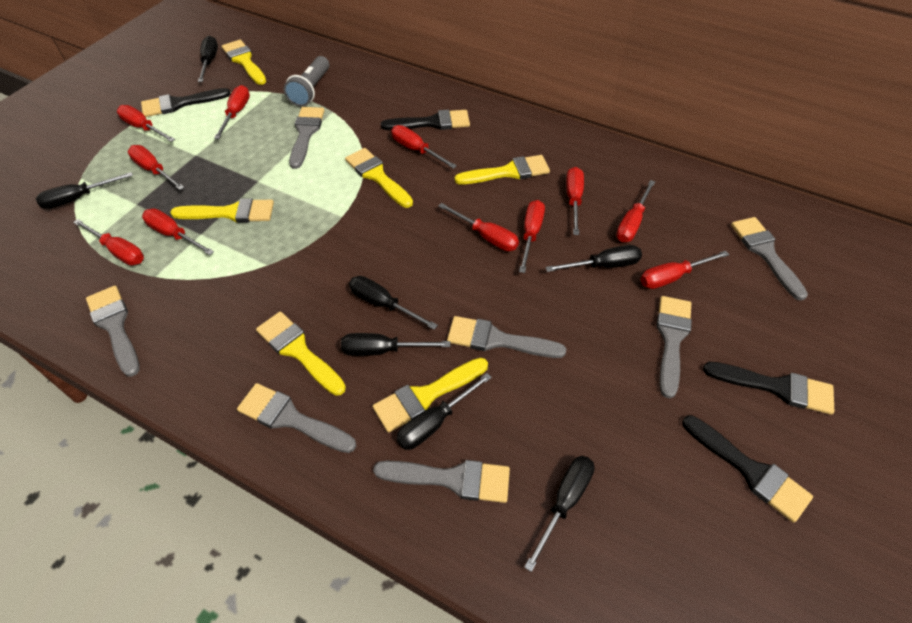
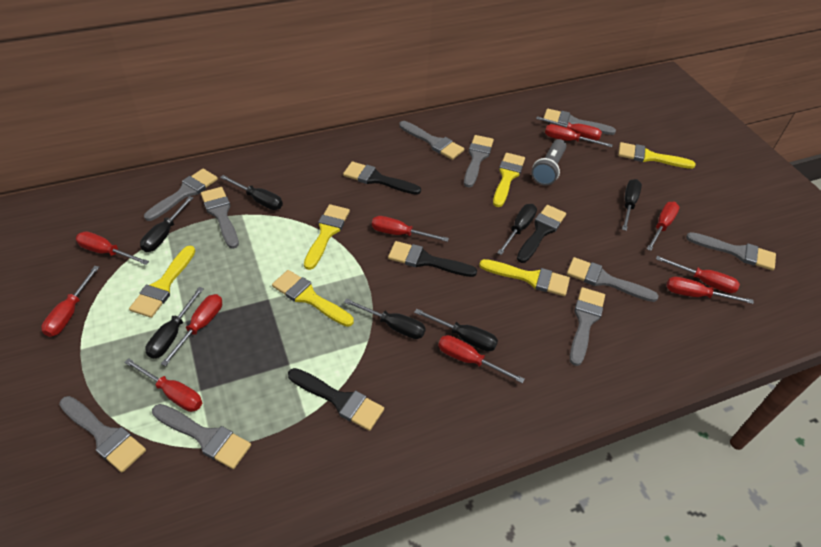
grey brush: 7 -> 10

